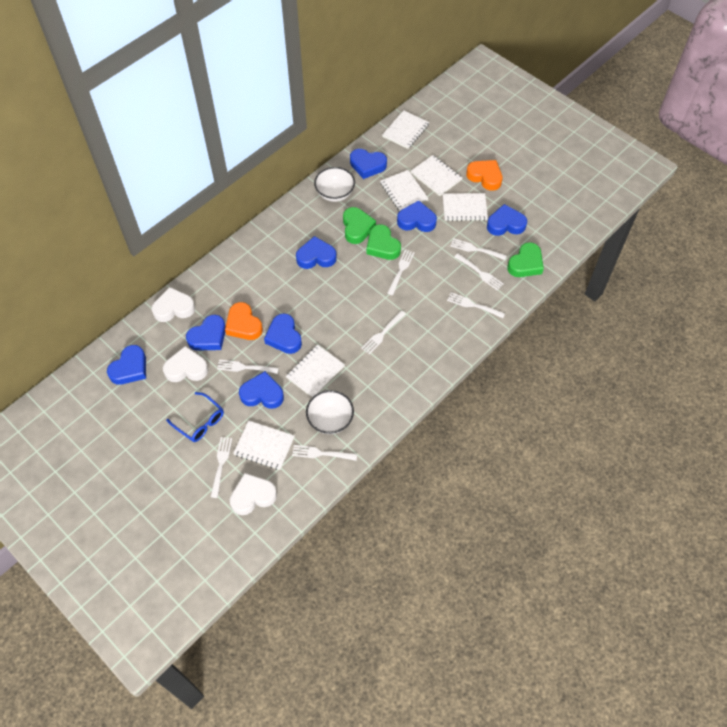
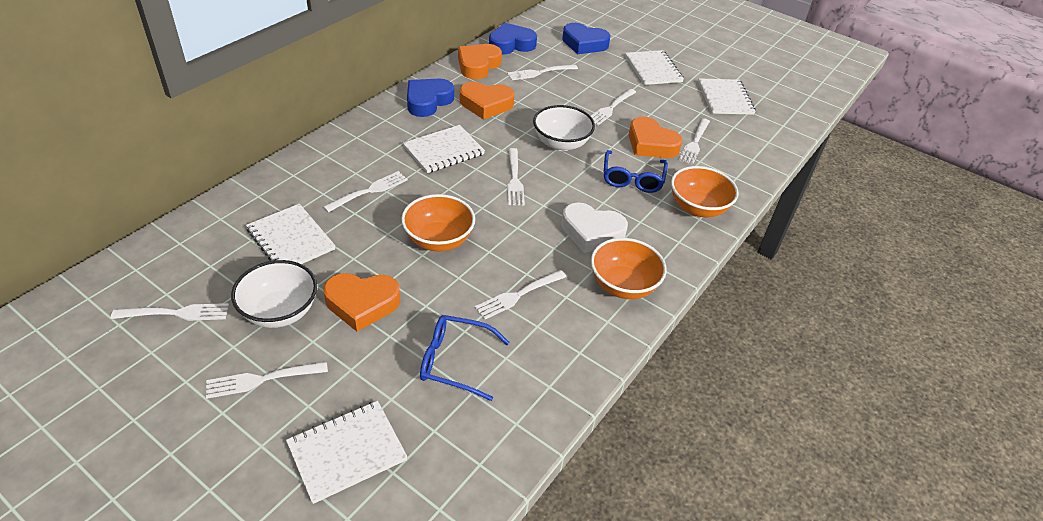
blue glasses: 1 -> 2
blue heart: 8 -> 3
green heart: 3 -> 0
orange bowl: 0 -> 3
orange heart: 2 -> 4
white heart: 3 -> 1
white notebook: 6 -> 5

